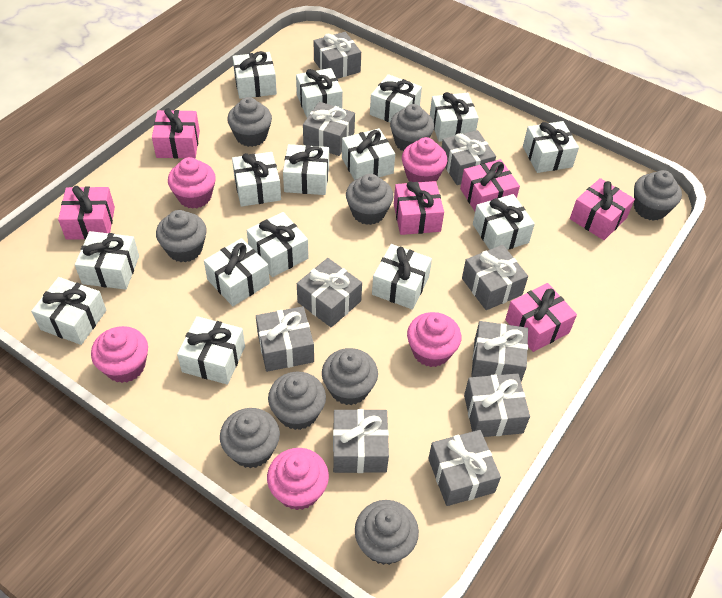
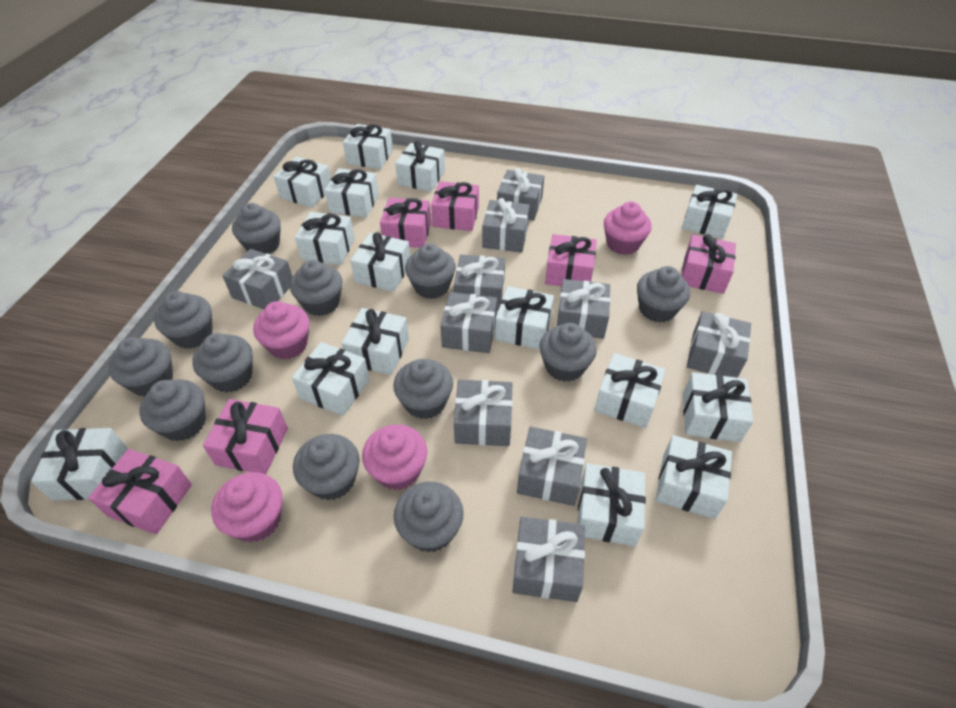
grey cupcake: 9 -> 12
pink cupcake: 5 -> 4

